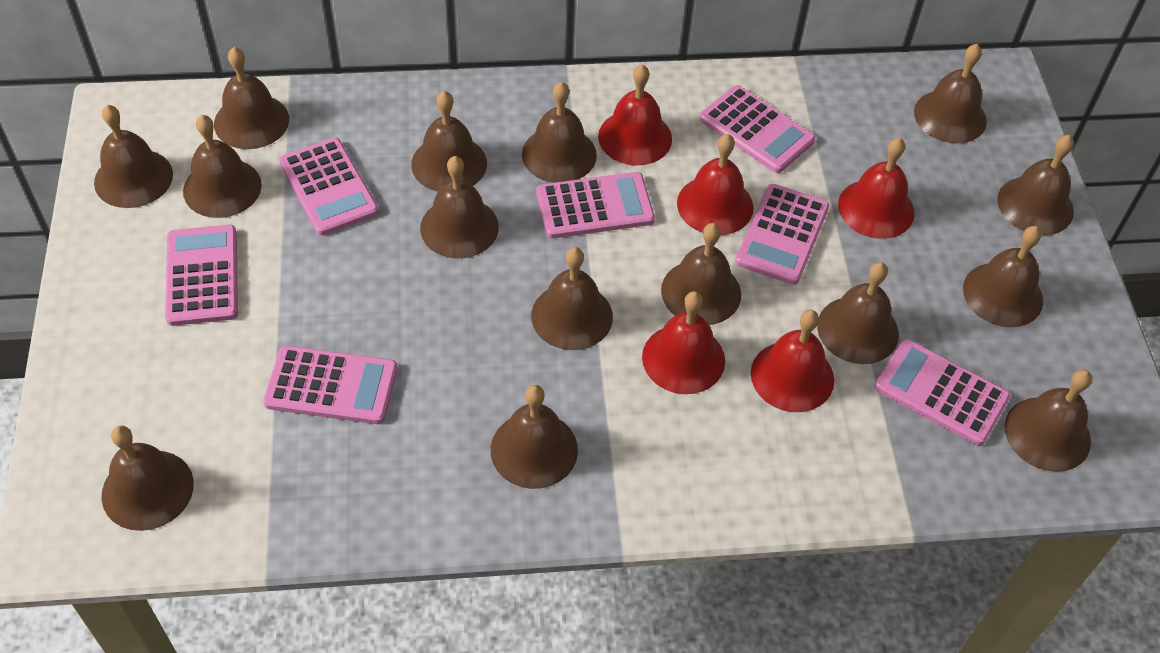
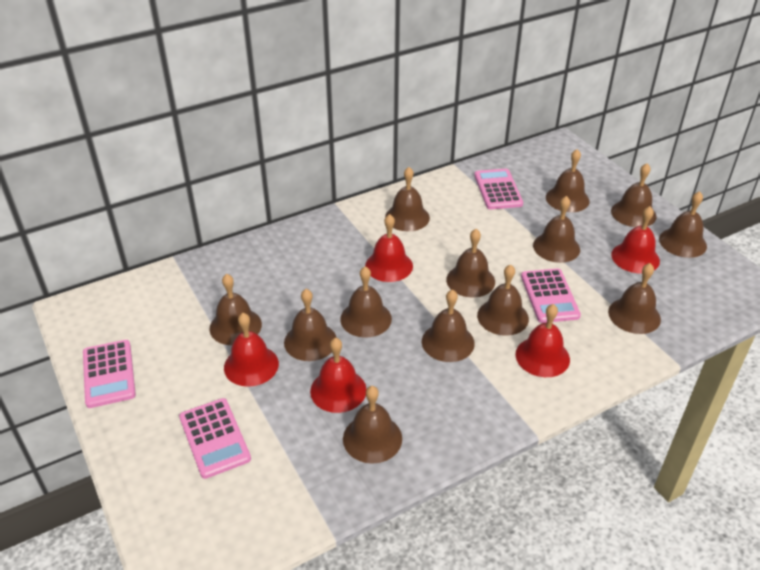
brown bell: 15 -> 13
pink calculator: 7 -> 4

